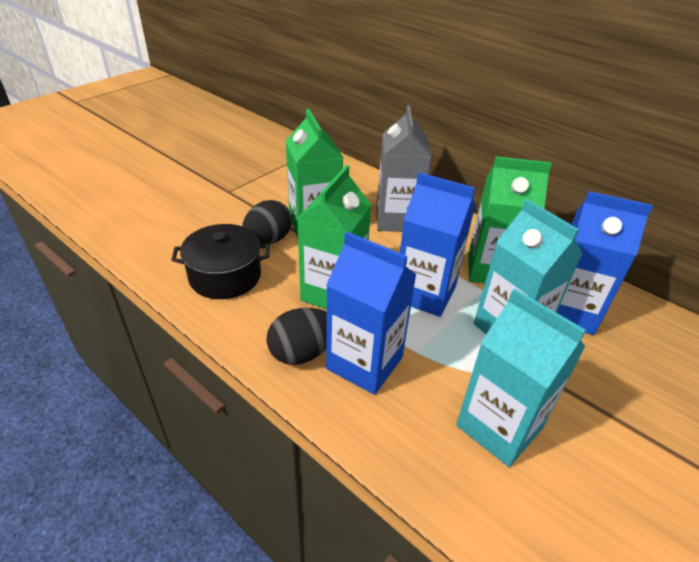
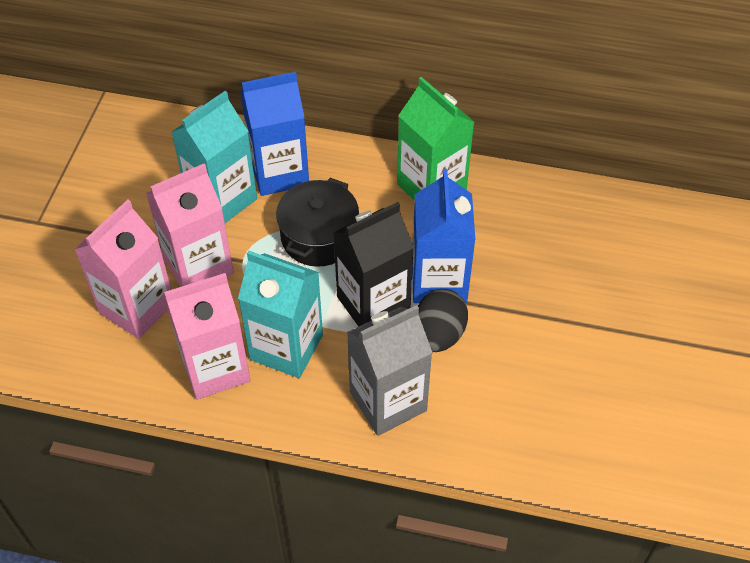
black carton: 0 -> 1
black egg: 2 -> 1
blue carton: 3 -> 2
green carton: 3 -> 1
pink carton: 0 -> 3

